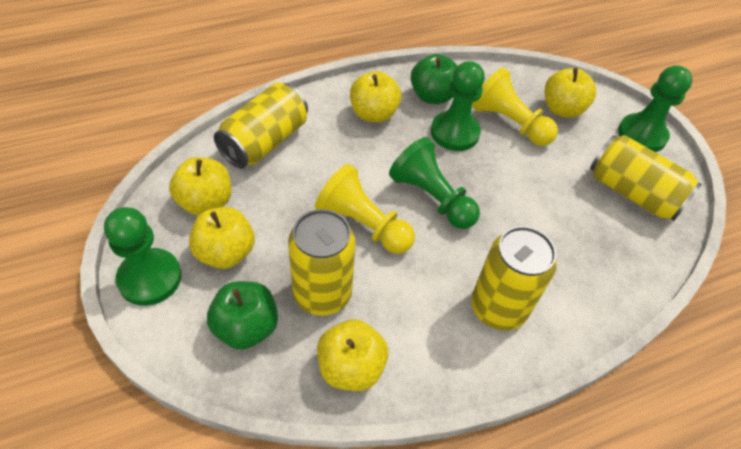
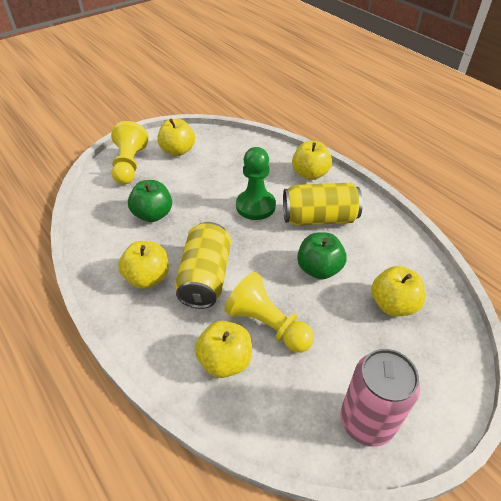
green pawn: 4 -> 1
pink can: 0 -> 1
yellow can: 4 -> 2

